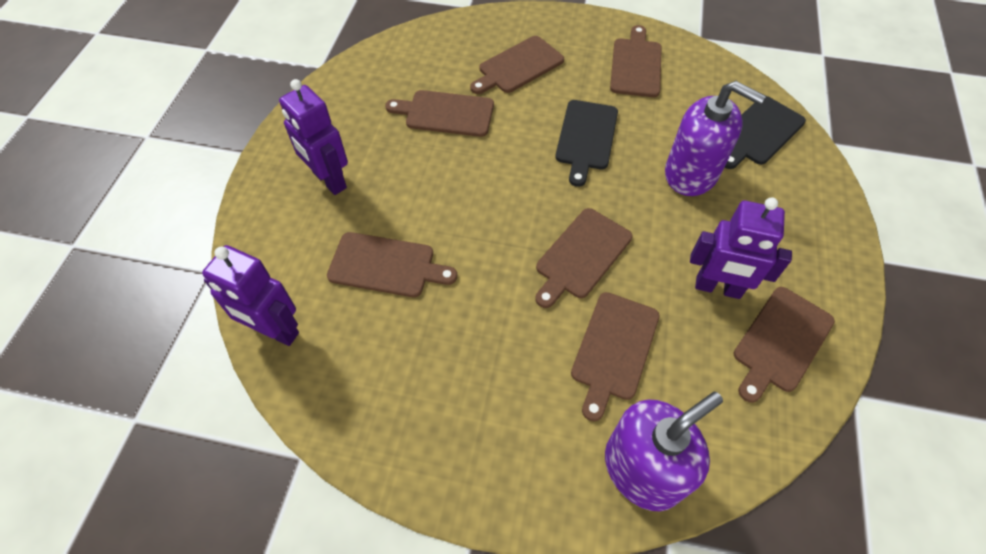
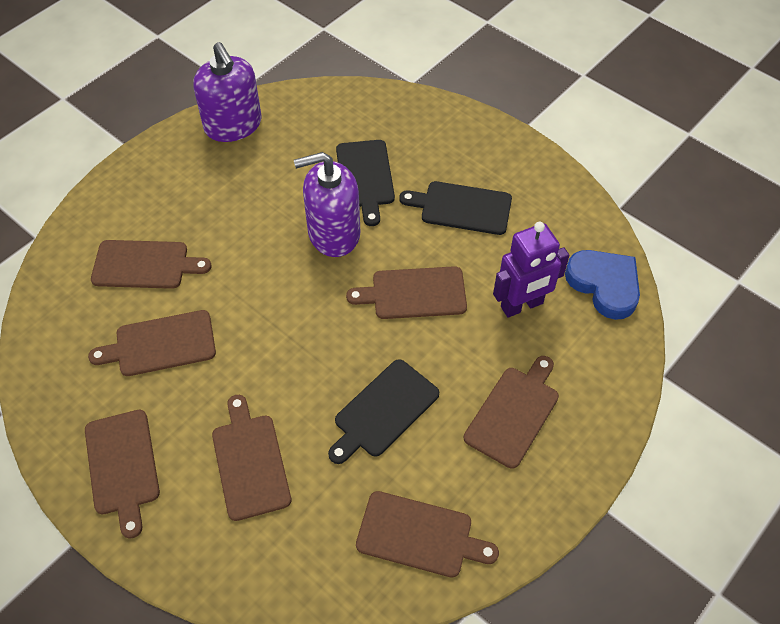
black cutting board: 2 -> 3
blue heart: 0 -> 1
purple robot: 3 -> 1

